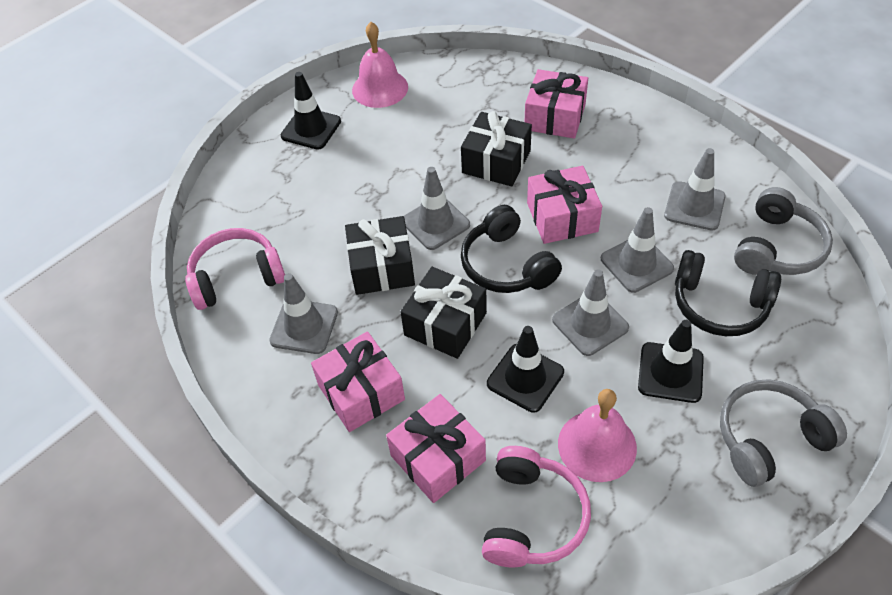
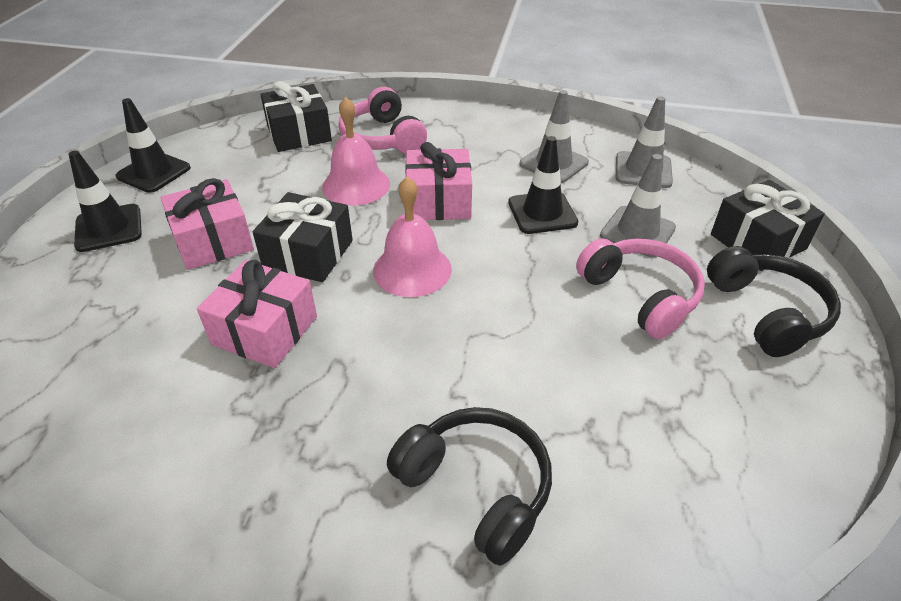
grey headphones: 2 -> 0
grey traffic cone: 5 -> 3
pink gift: 4 -> 3

